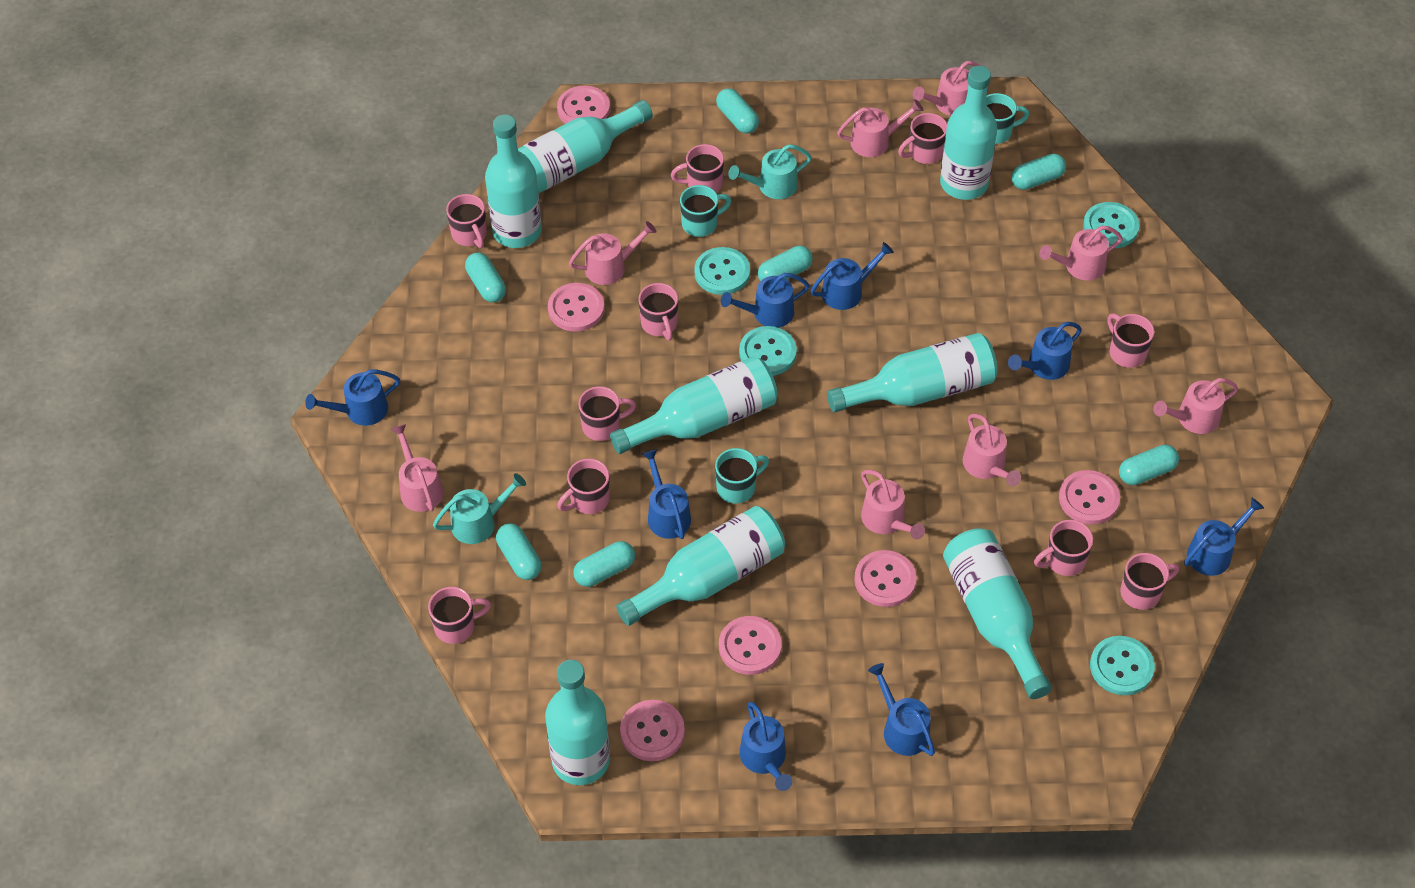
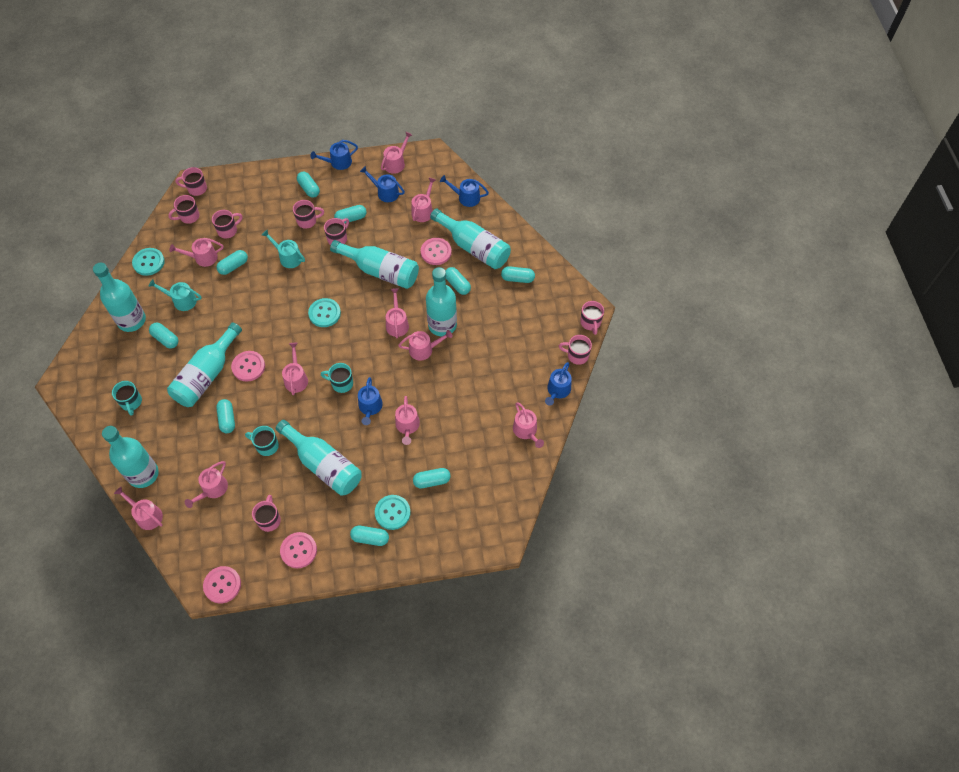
blue watering can: 8 -> 5
pink button: 6 -> 4
pink mug: 10 -> 8
pink watering can: 8 -> 10
turquoise bottle: 8 -> 7
turquoise button: 4 -> 3
turquoise capsule: 7 -> 9

